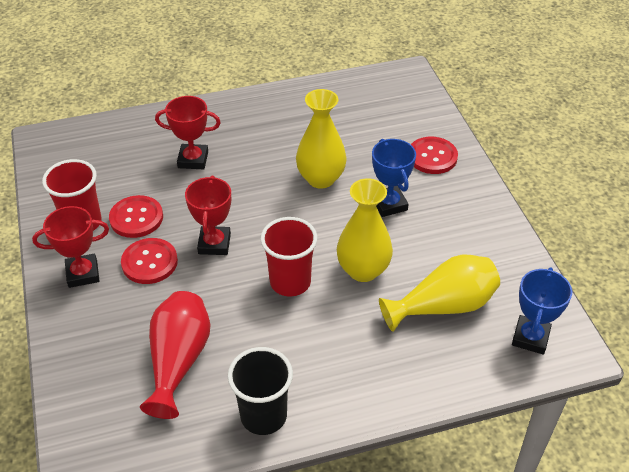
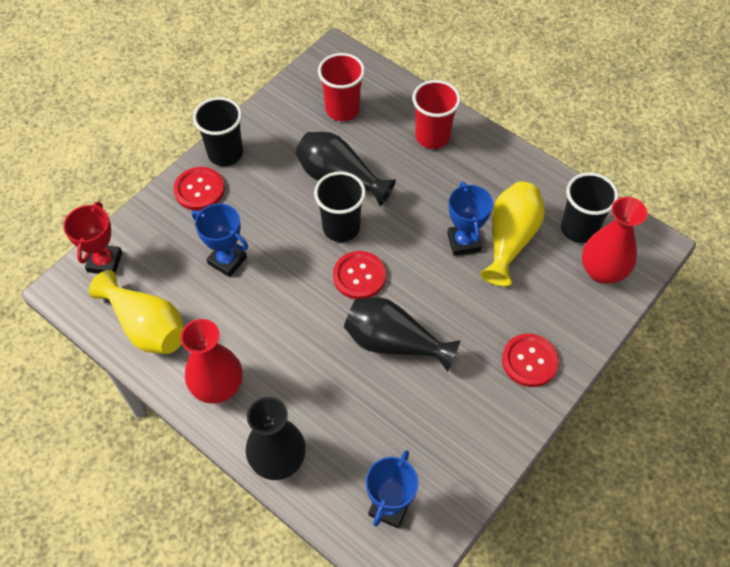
black cup: 1 -> 3
black vase: 0 -> 3
blue trophy: 2 -> 3
red trophy: 3 -> 1
red vase: 1 -> 2
yellow vase: 3 -> 2

